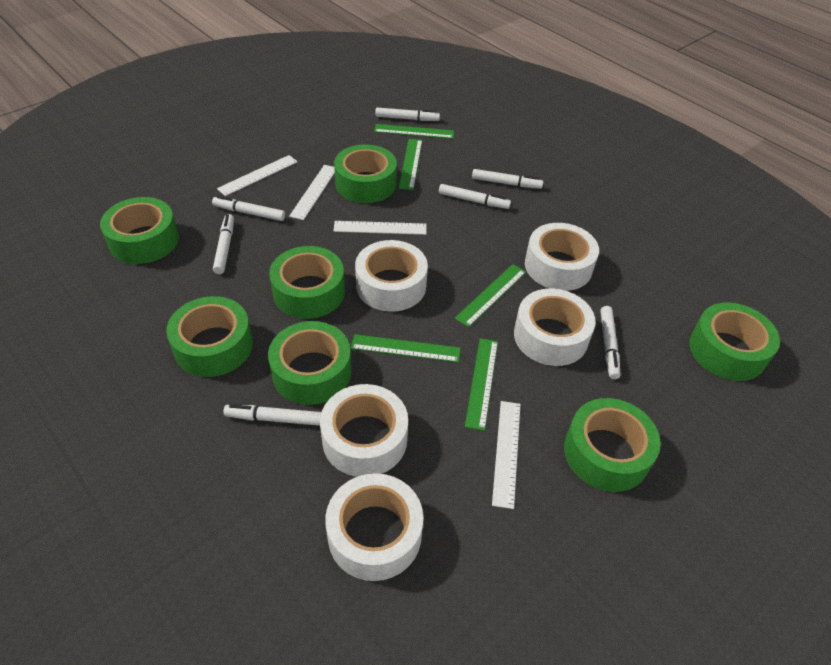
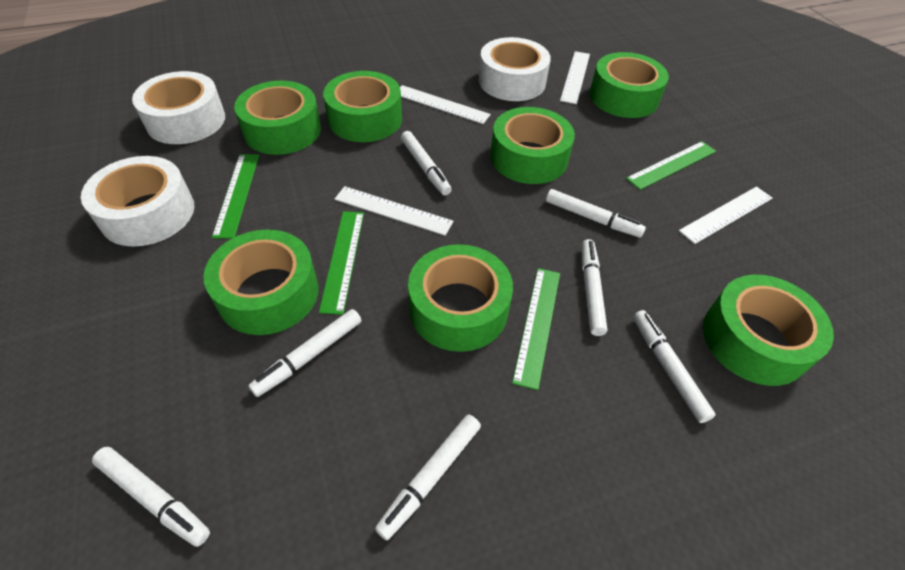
green ruler: 5 -> 4
white tape: 5 -> 3

